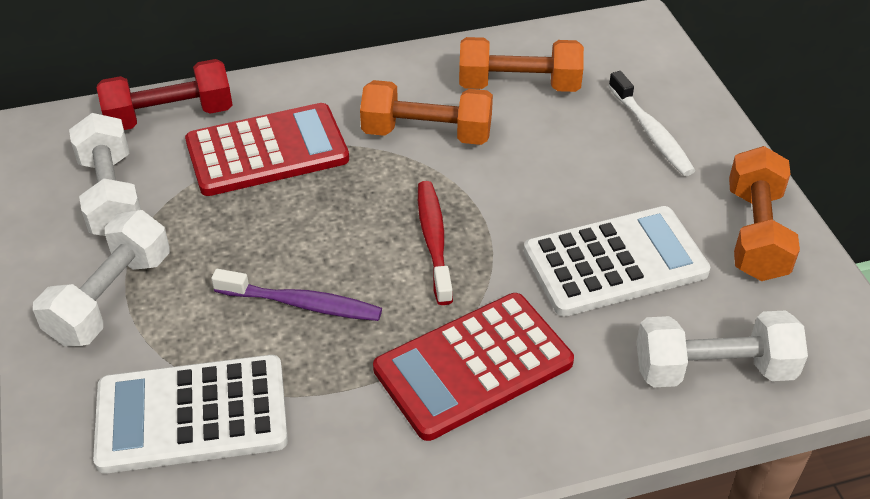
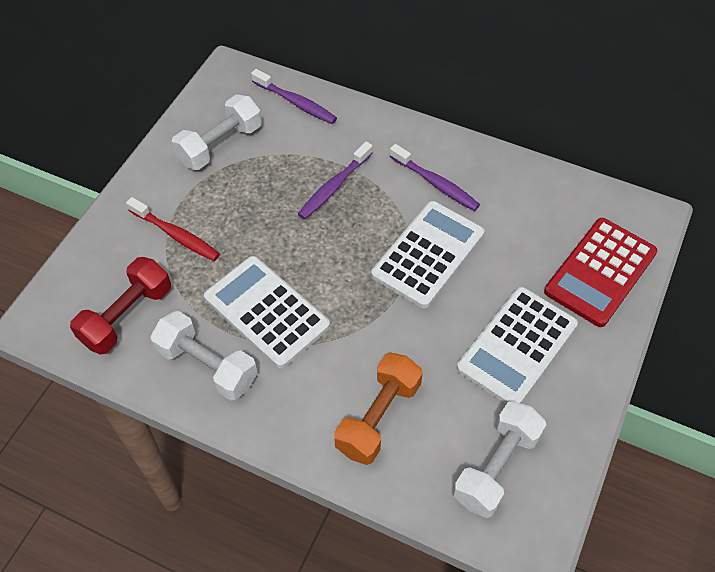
orange dumbbell: 3 -> 1
purple toothbrush: 1 -> 3
red calculator: 2 -> 1
white calculator: 2 -> 3
white toothbrush: 1 -> 0

